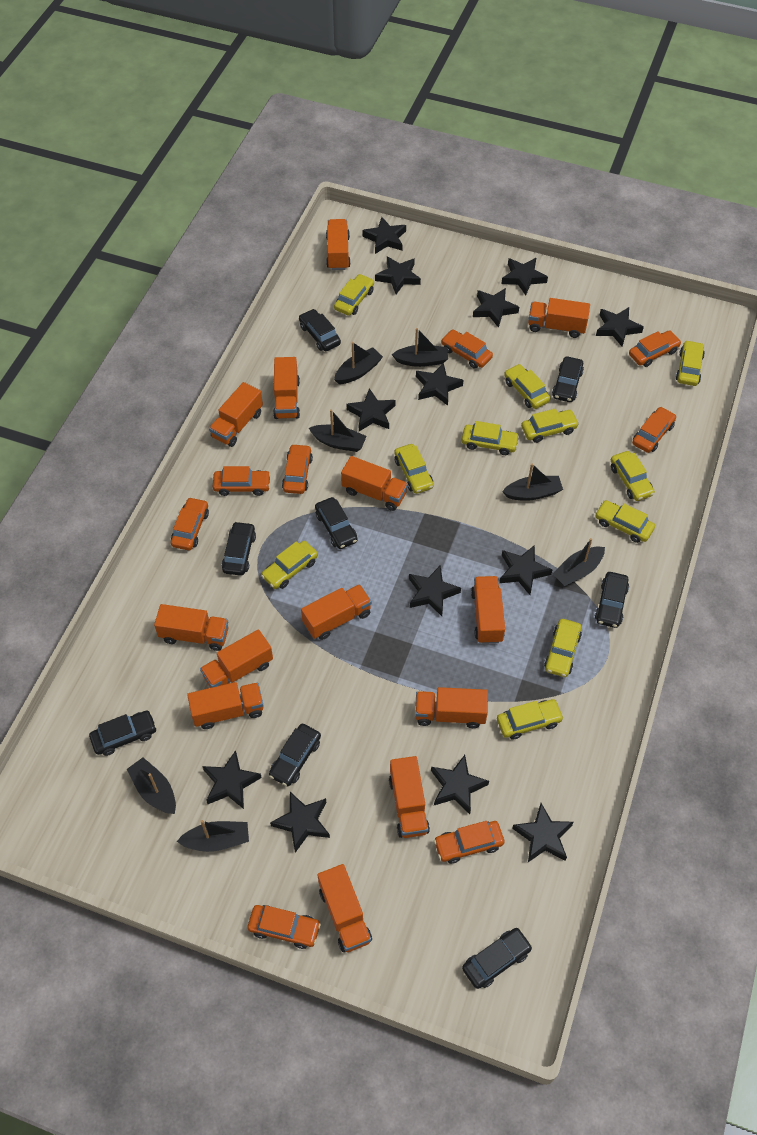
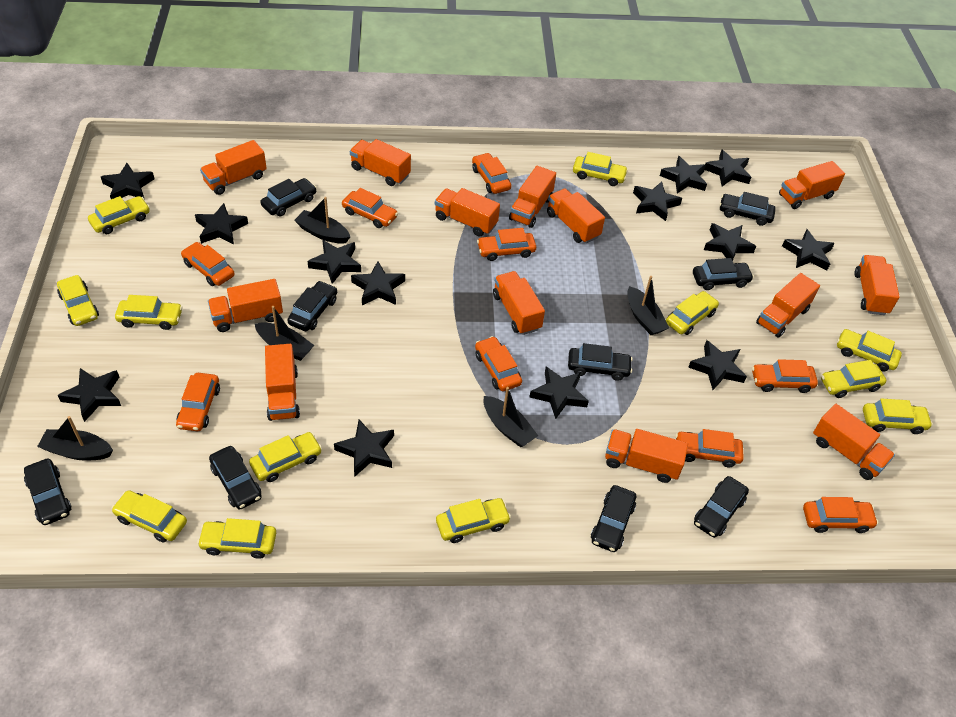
black boat: 7 -> 5
black car: 8 -> 9
orange car: 8 -> 9
yellow car: 11 -> 12

